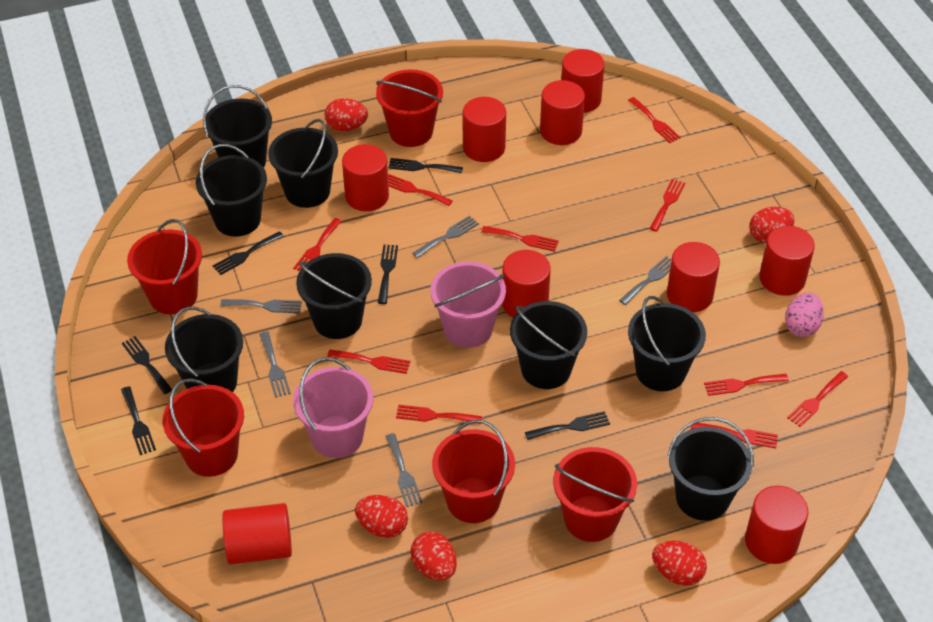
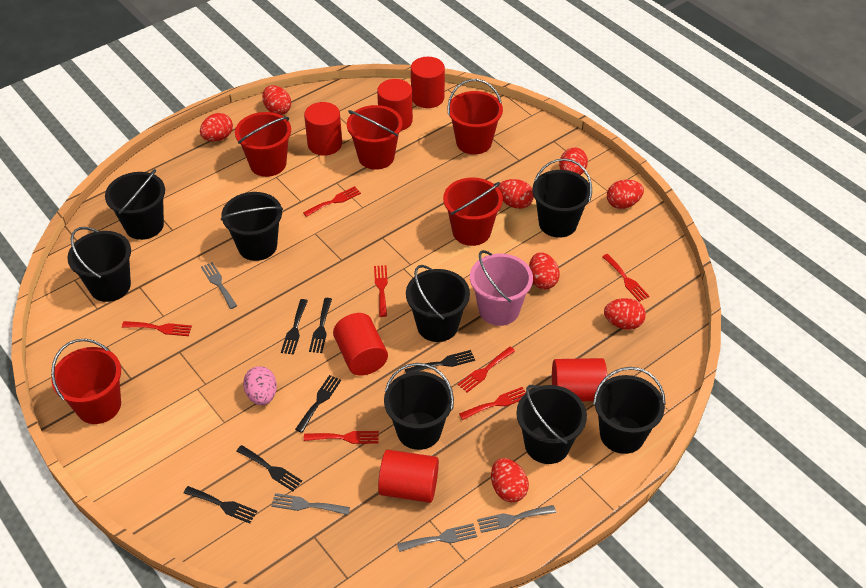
grey fork: 5 -> 4
pink bucket: 2 -> 1
red cylinder: 9 -> 6
red egg: 5 -> 8
red fork: 10 -> 7

